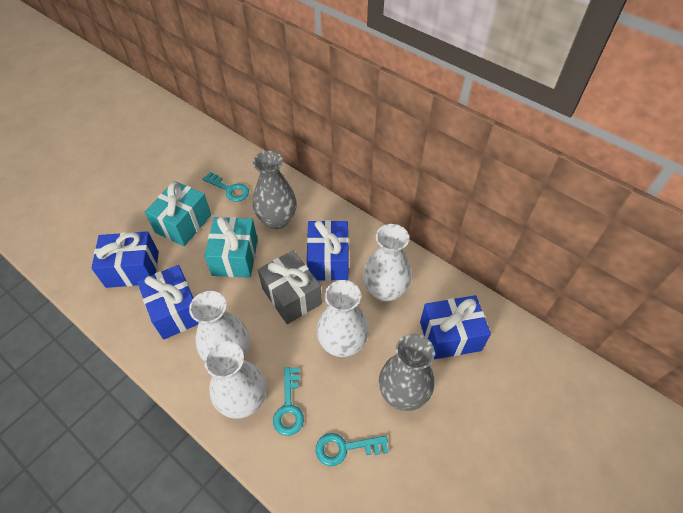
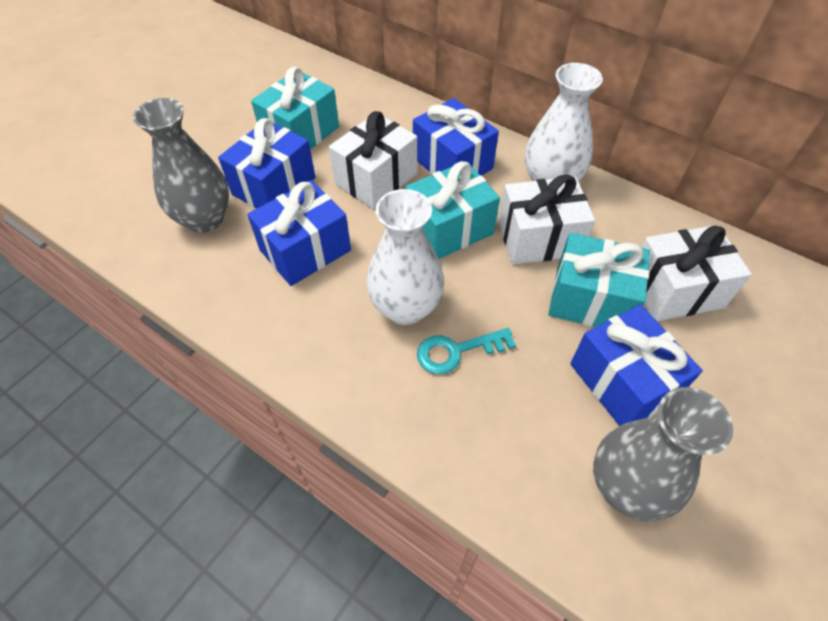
grey gift: 1 -> 0
turquoise gift: 2 -> 3
turquoise key: 3 -> 1
white gift: 0 -> 3
white vase: 4 -> 2

